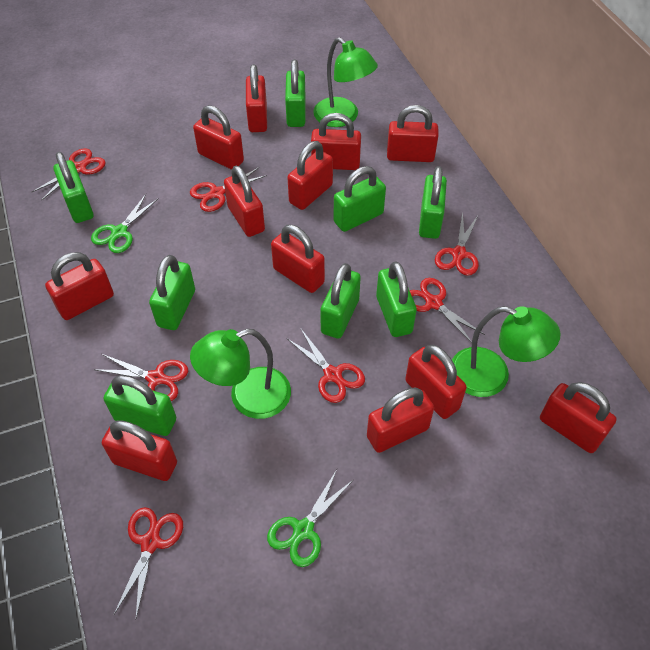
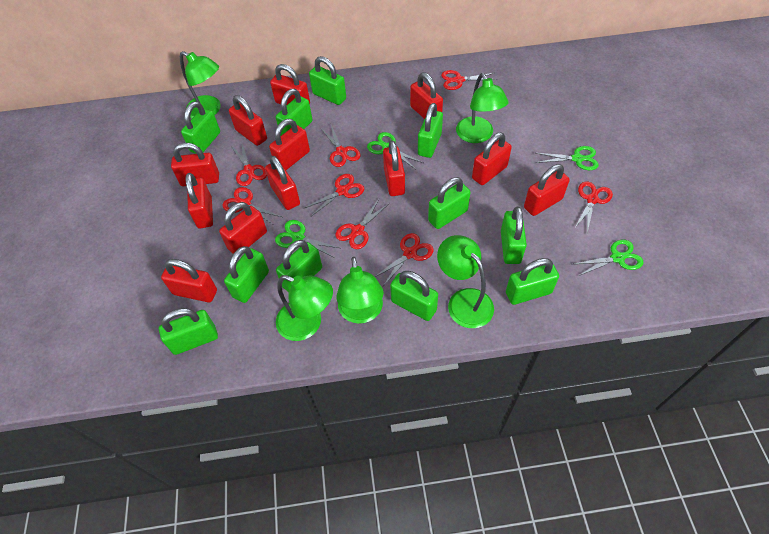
green lamp: 3 -> 5
green padlock: 8 -> 11
green scissors: 2 -> 4
red scissors: 7 -> 8

